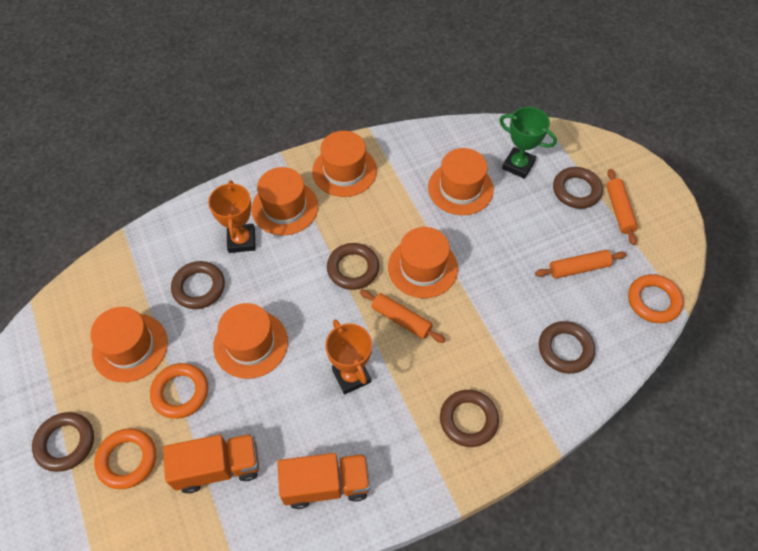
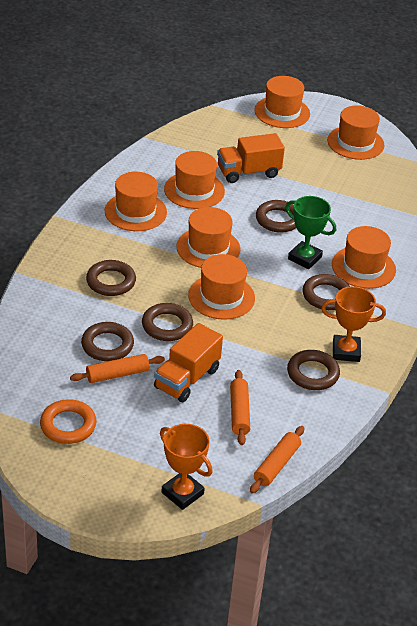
orange hat: 6 -> 7
orange ring: 3 -> 1

